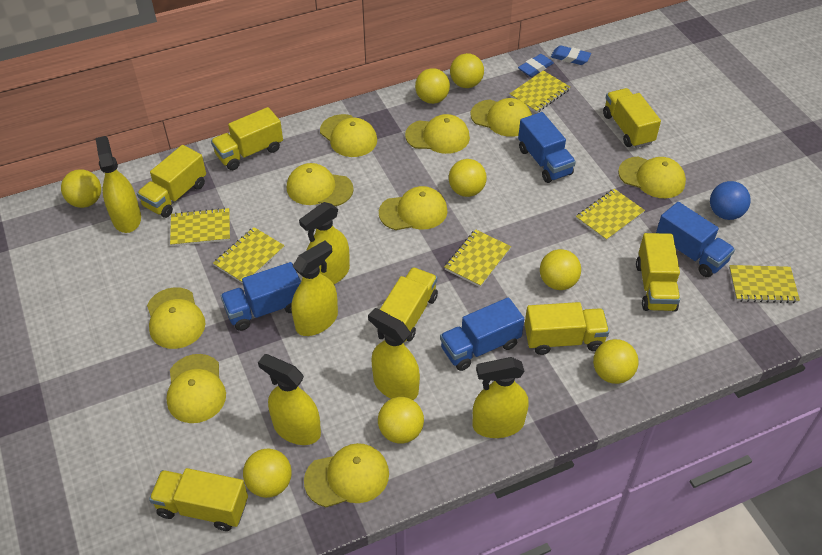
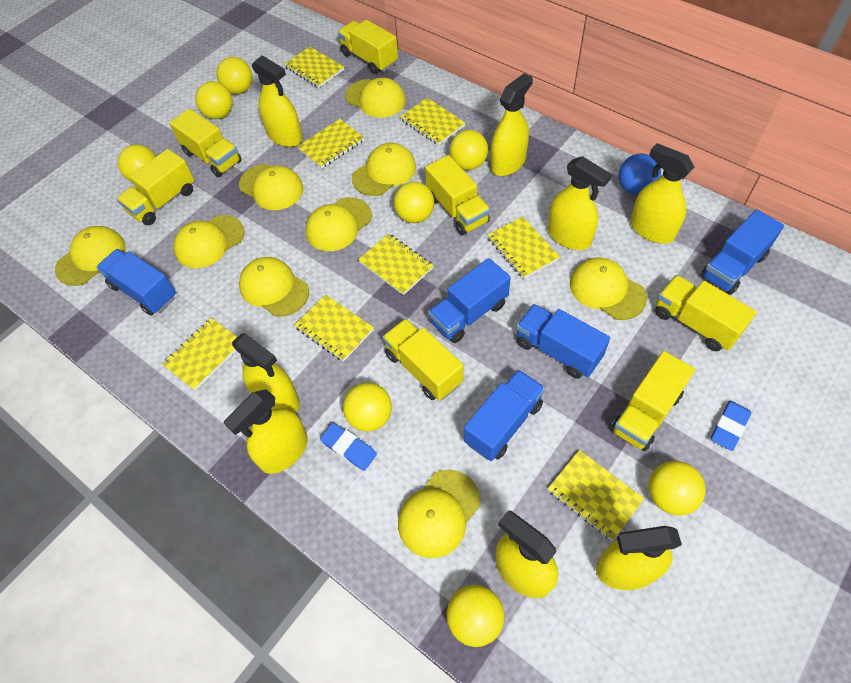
blue truck: 4 -> 5
yellow notebook: 6 -> 8
yellow spray bottle: 6 -> 8

